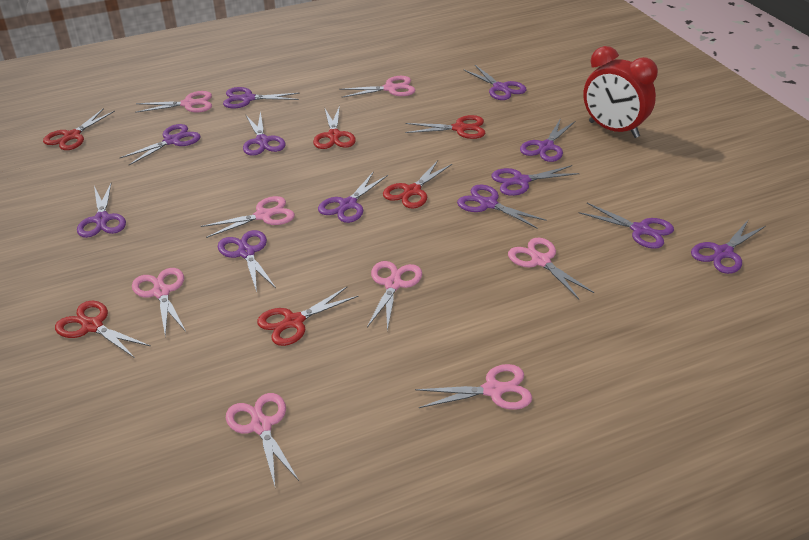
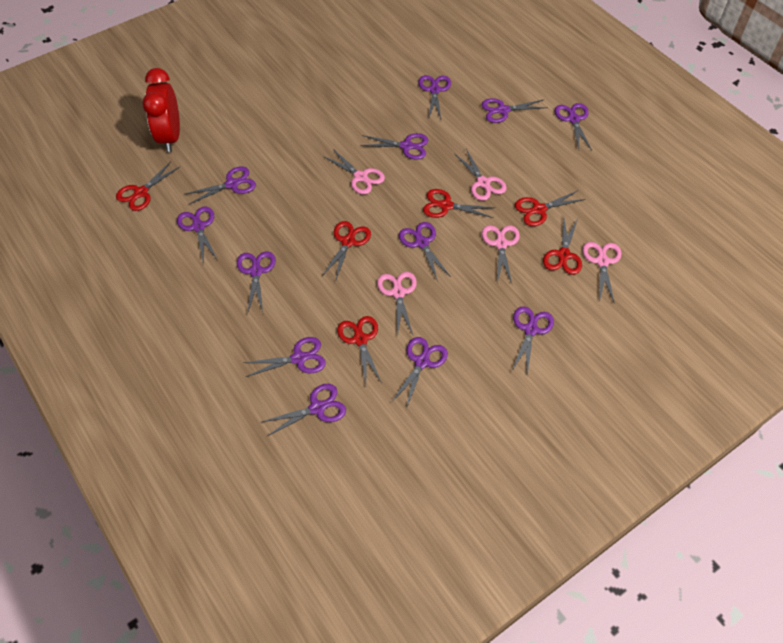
pink scissors: 8 -> 5

